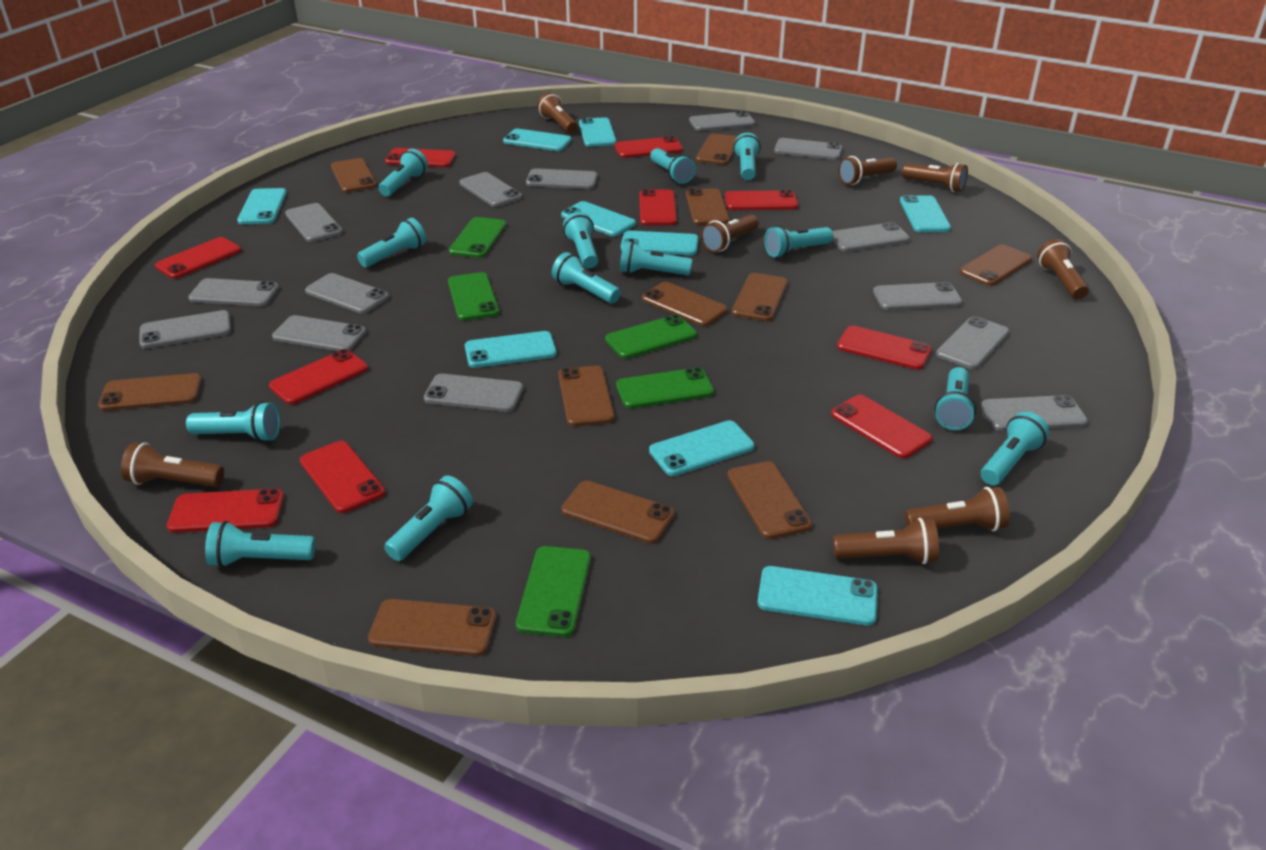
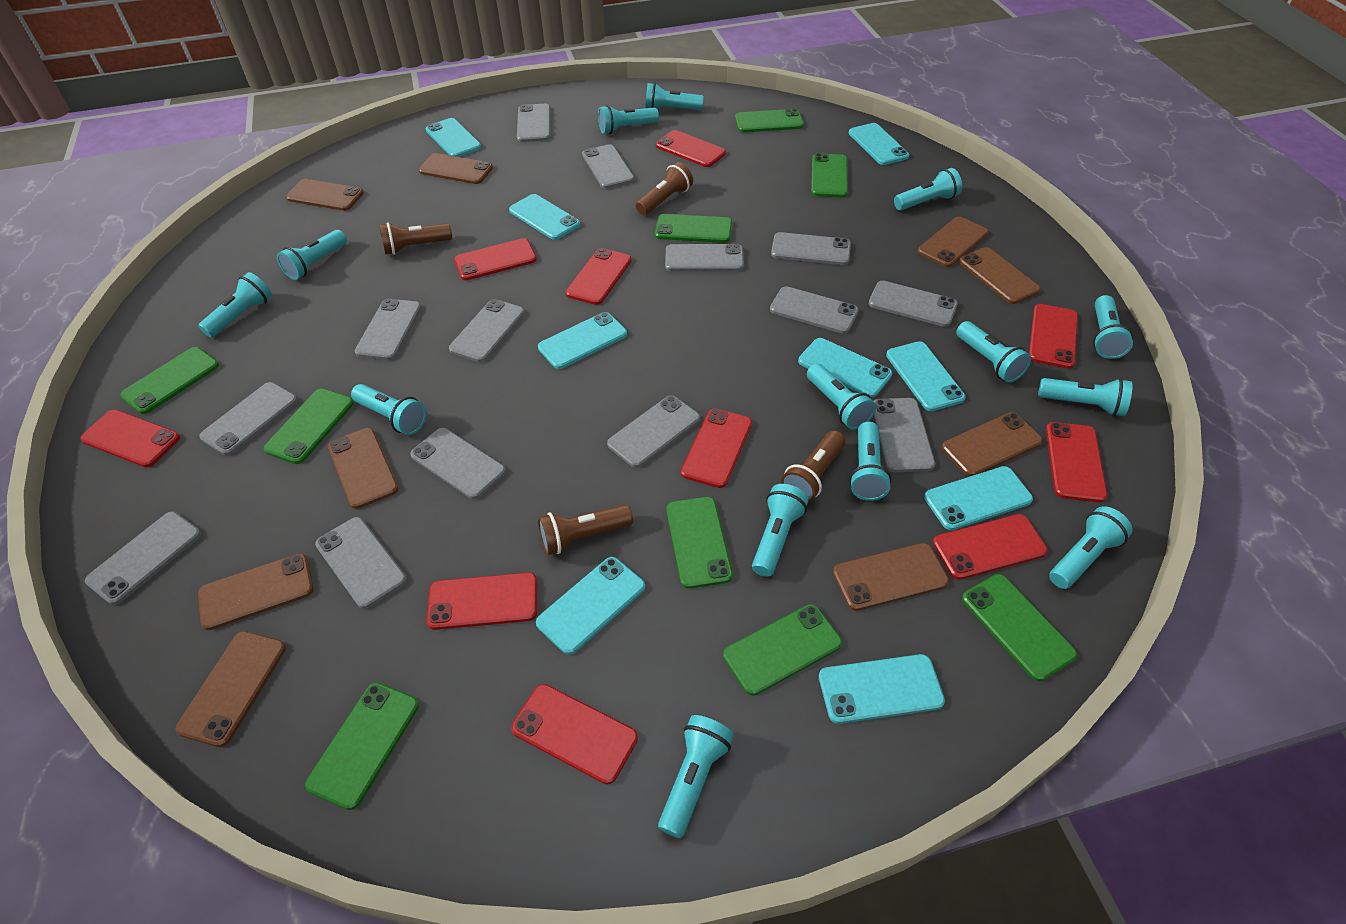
brown flashlight: 8 -> 4
brown phone: 11 -> 9
green phone: 5 -> 9
turquoise flashlight: 13 -> 14

